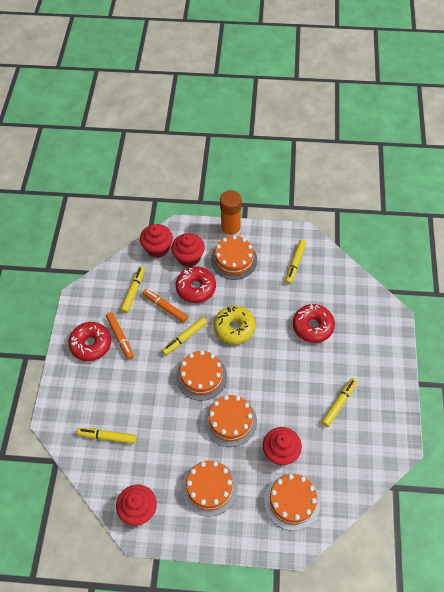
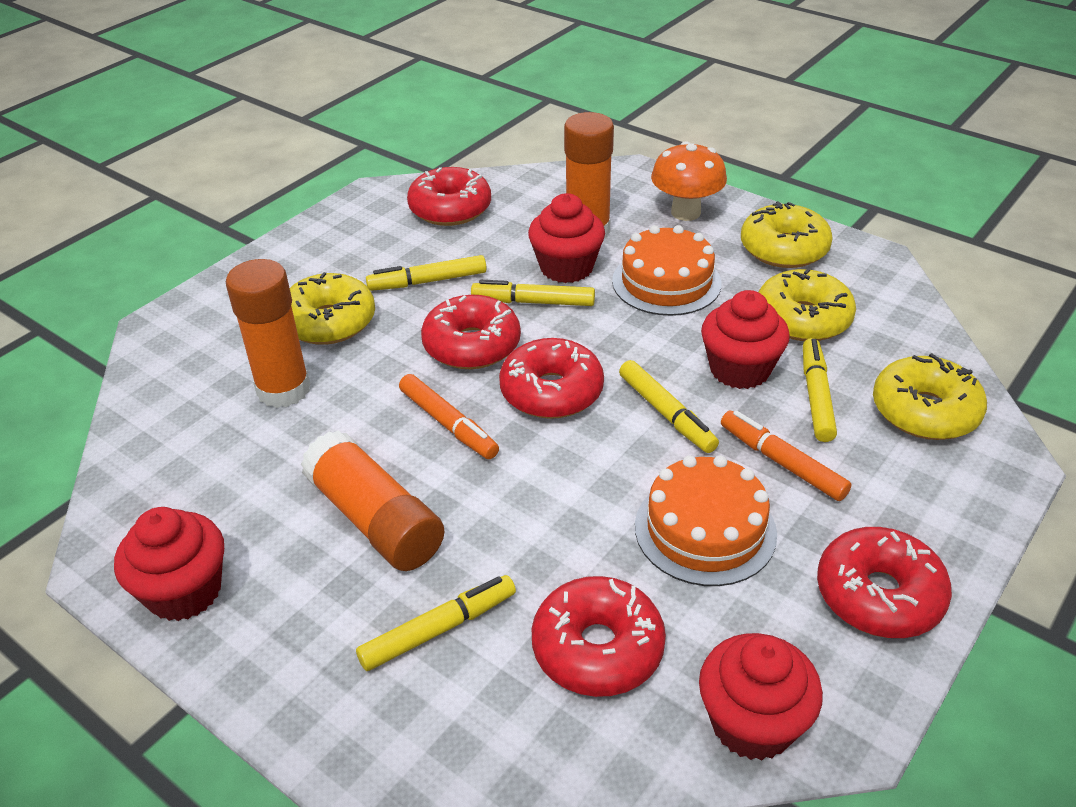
orange cake: 5 -> 2
orange glue stick: 1 -> 3
orange mushroom: 0 -> 1
red donut: 3 -> 5
yellow donut: 1 -> 4

